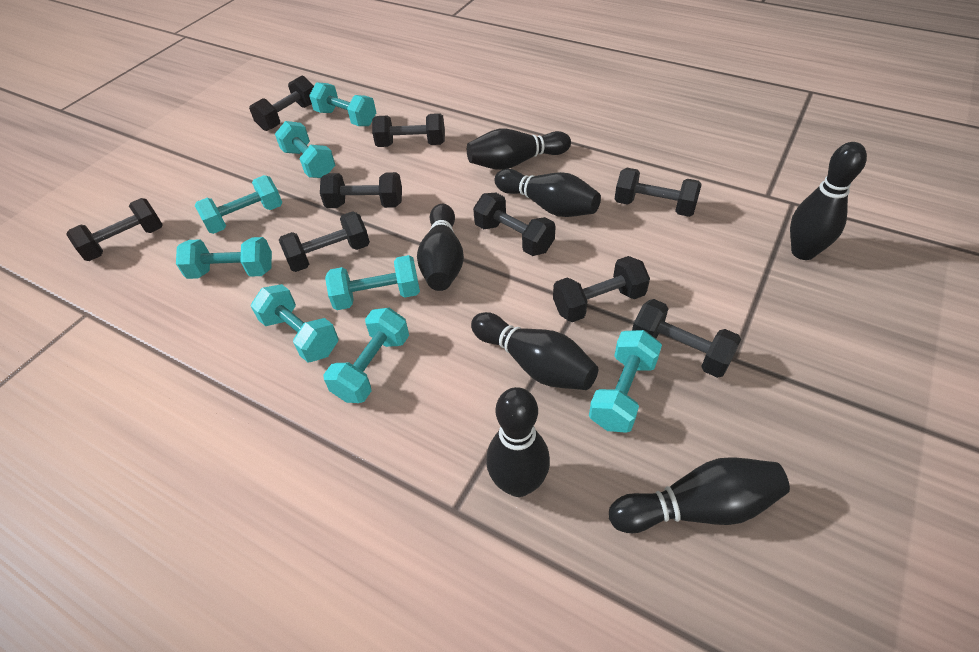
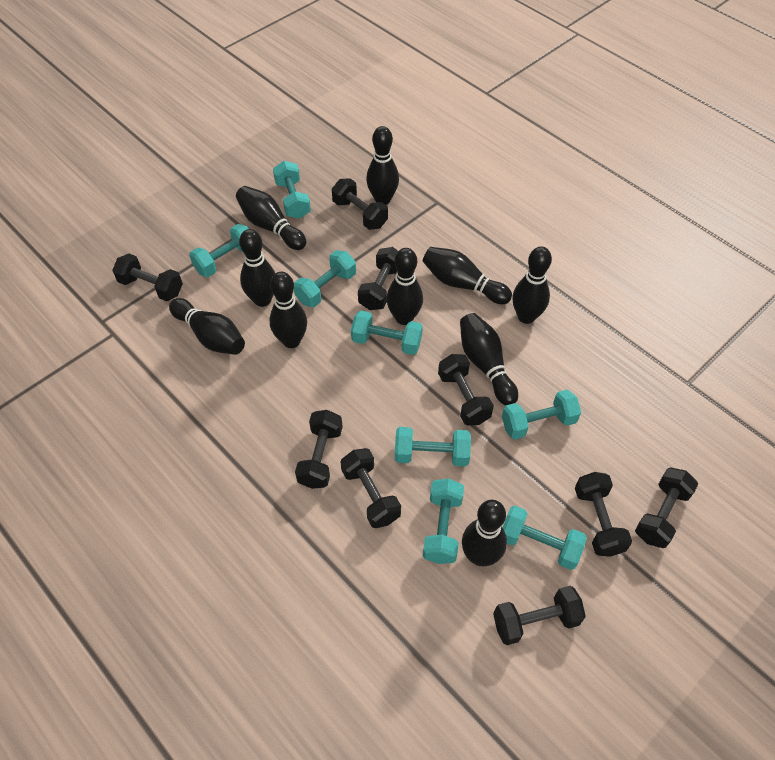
black bowling pin: 7 -> 10

